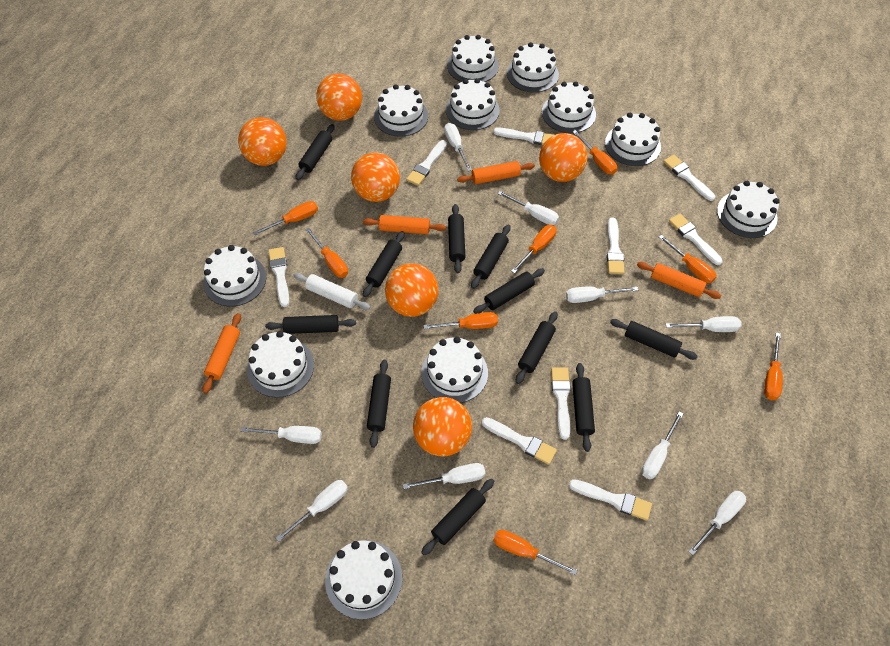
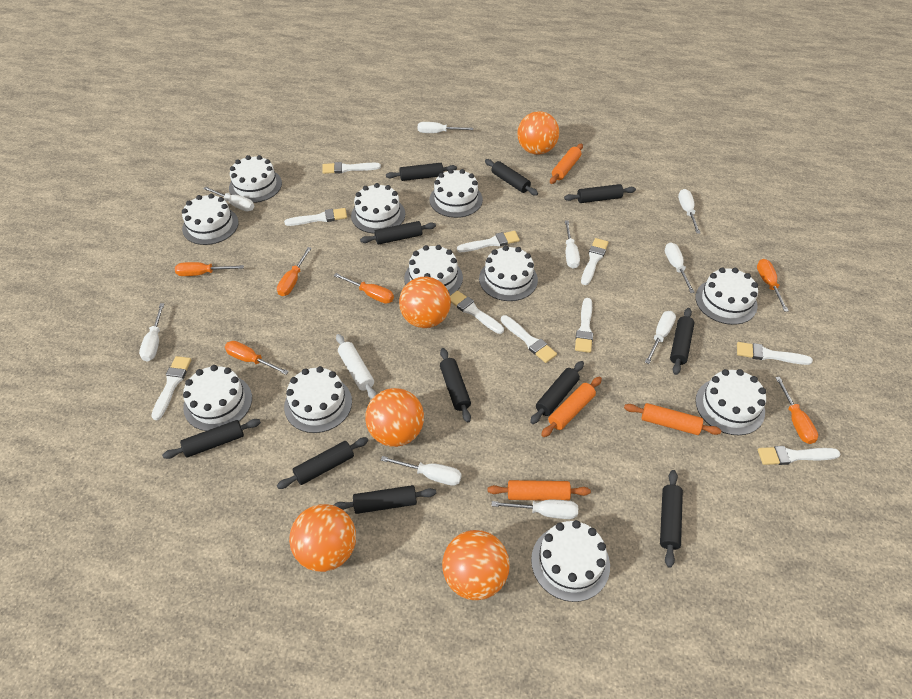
orange ball: 6 -> 5
orange screwdriver: 8 -> 6
white brush: 9 -> 10

